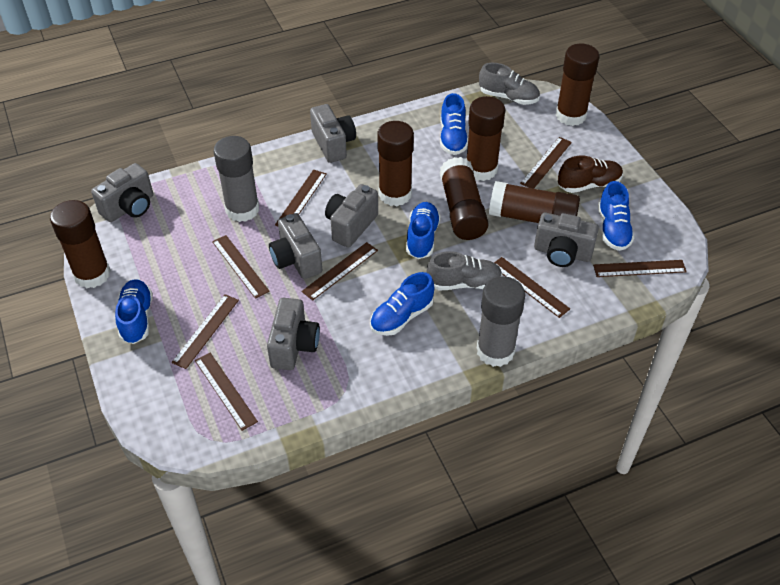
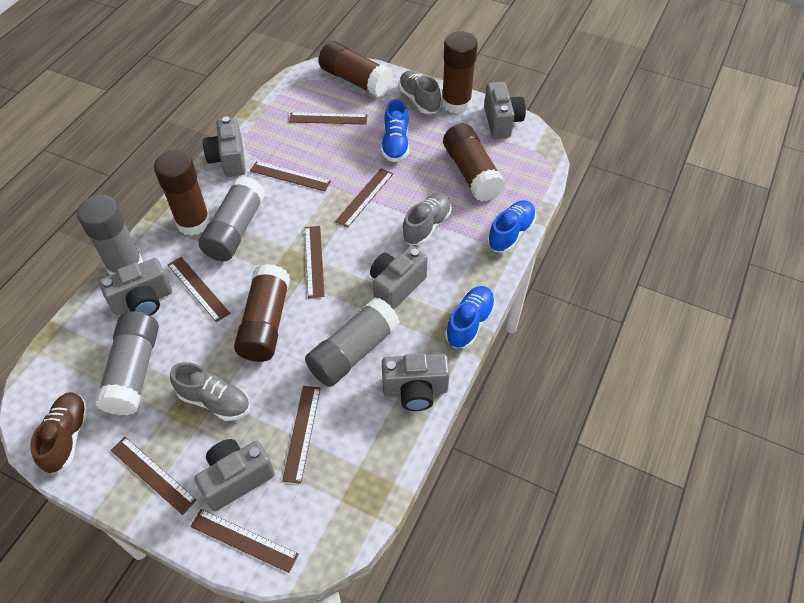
blue shoe: 5 -> 3
brown glue stick: 6 -> 5
grey glue stick: 2 -> 4
grey shoe: 2 -> 3

